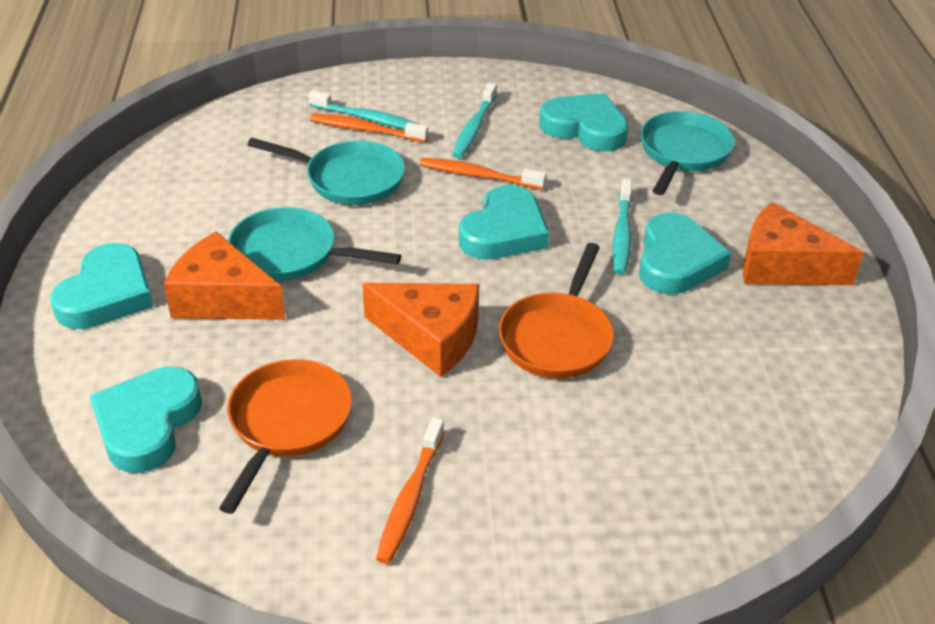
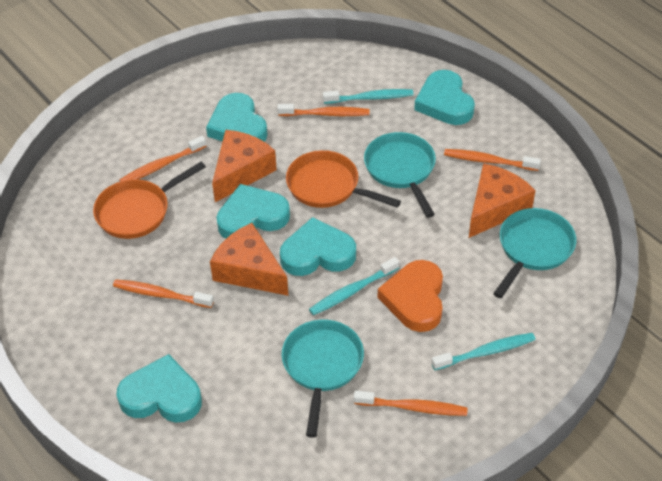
orange heart: 0 -> 1
orange toothbrush: 3 -> 5

